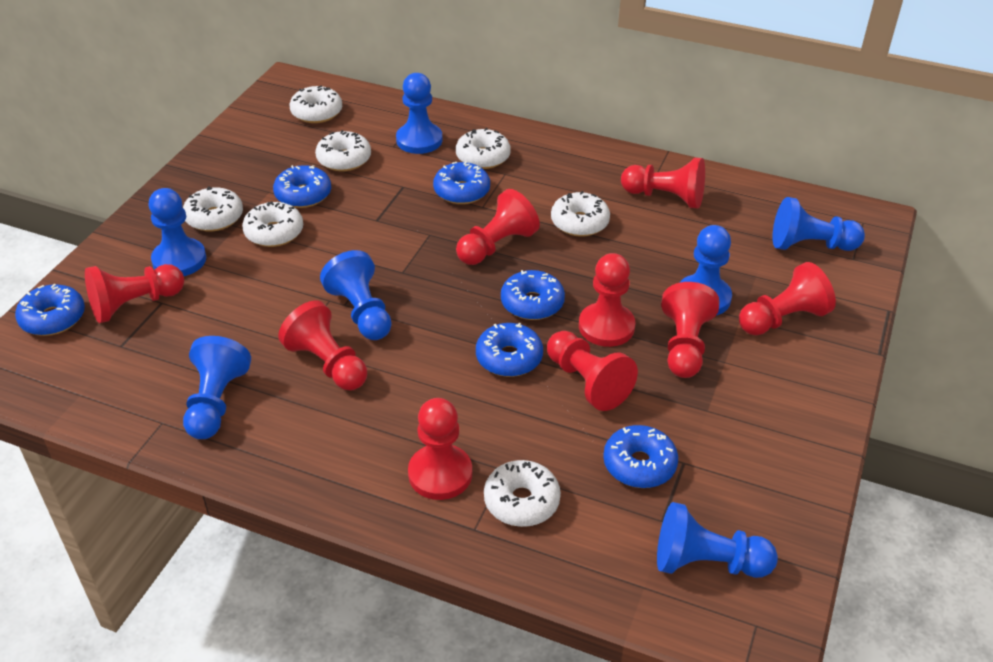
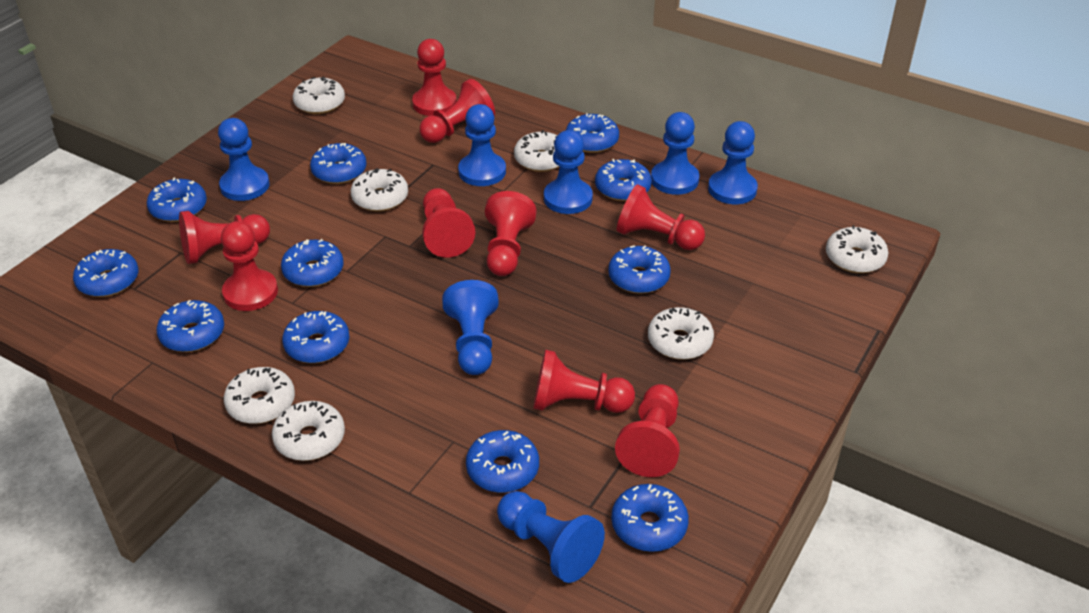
blue donut: 6 -> 11

